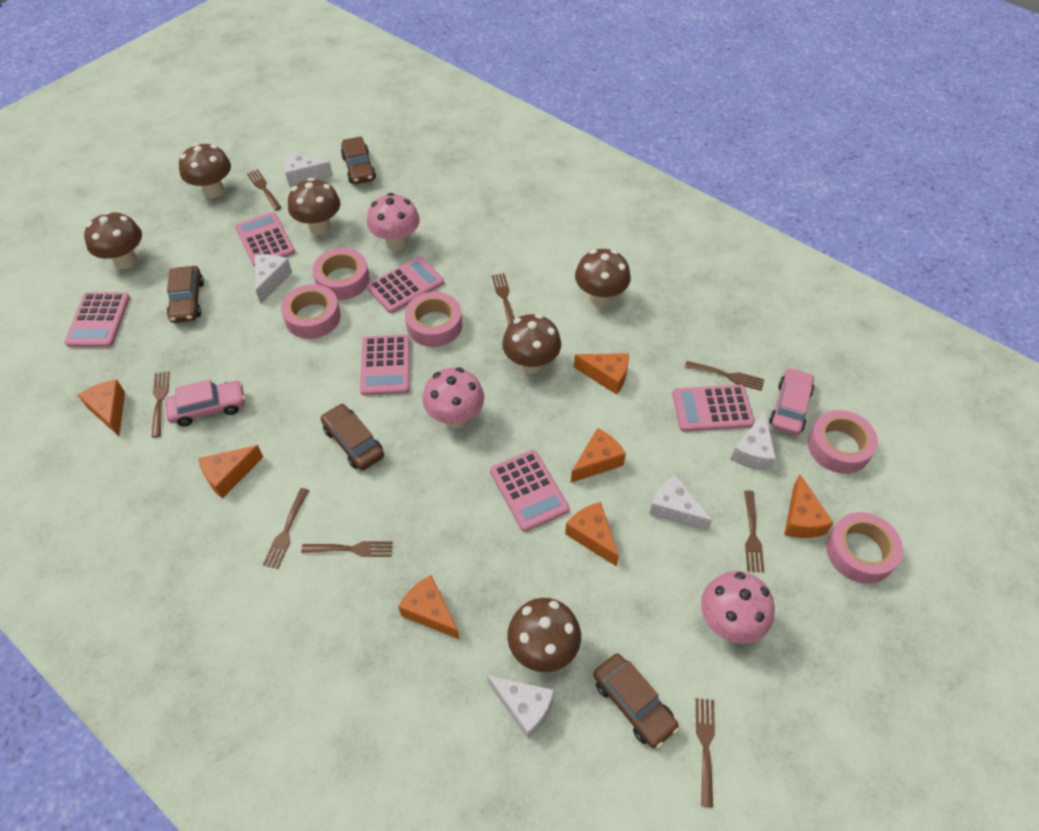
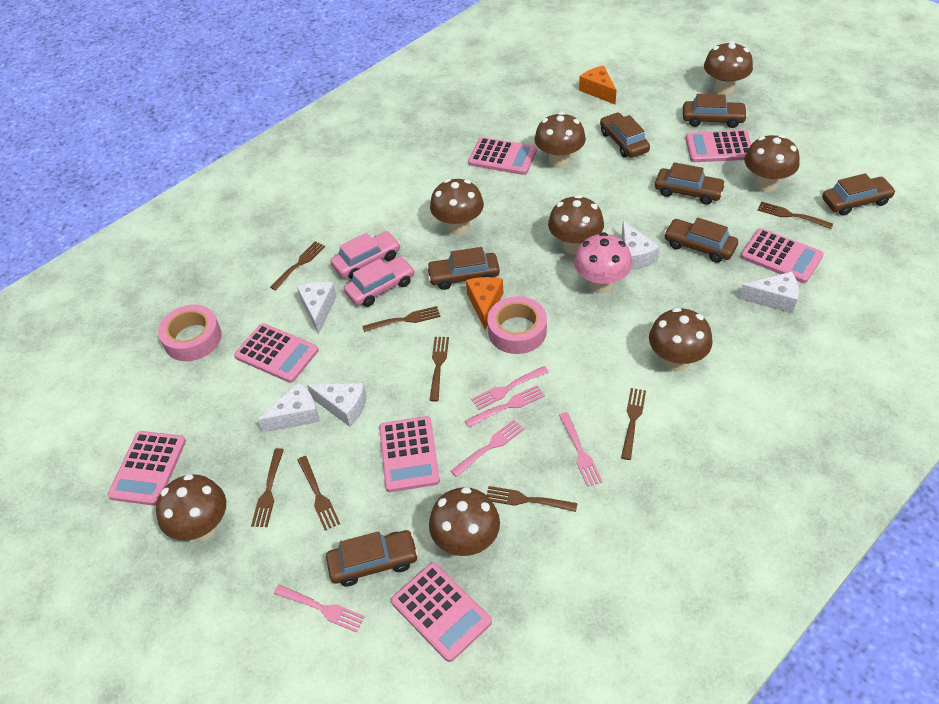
brown car: 4 -> 7
brown mushroom: 6 -> 8
orange cheese: 7 -> 2
pink calculator: 6 -> 7
pink fork: 0 -> 5
pink mushroom: 3 -> 1
pink tape: 5 -> 2

